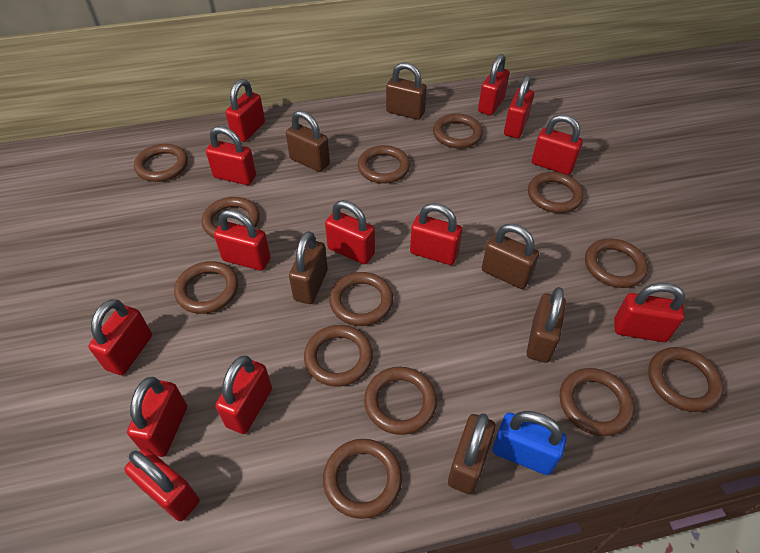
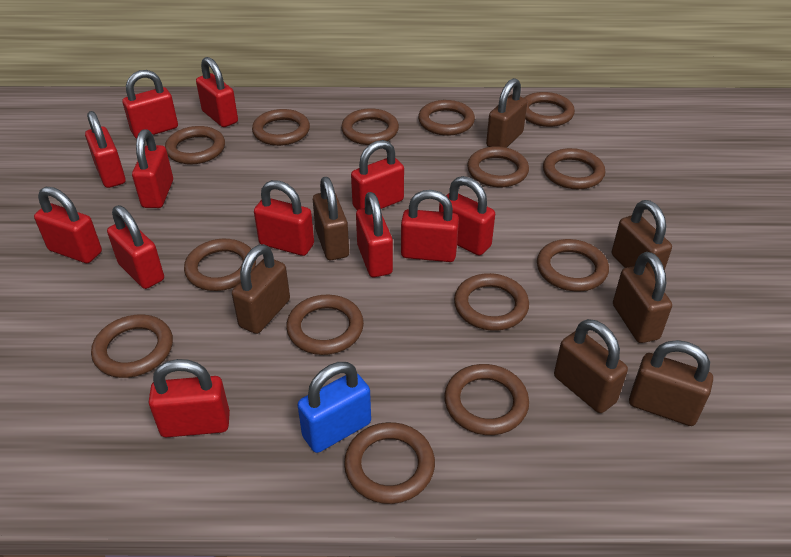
brown padlock: 6 -> 7
brown ring: 13 -> 14
red padlock: 13 -> 12

